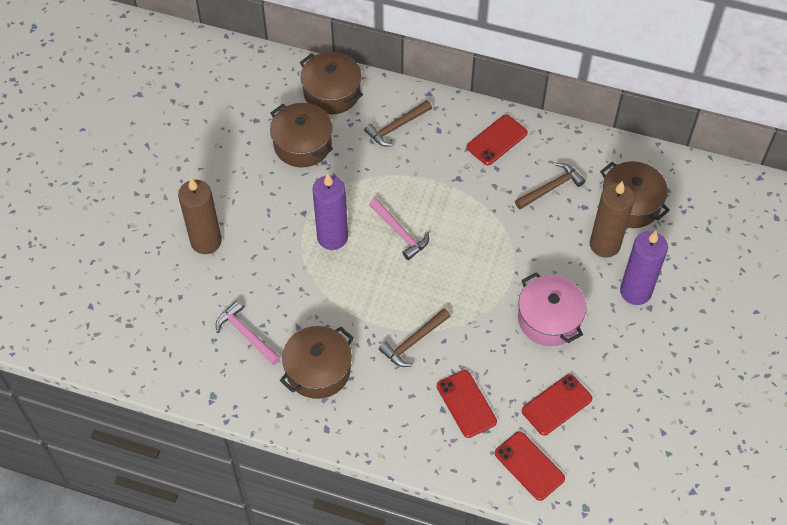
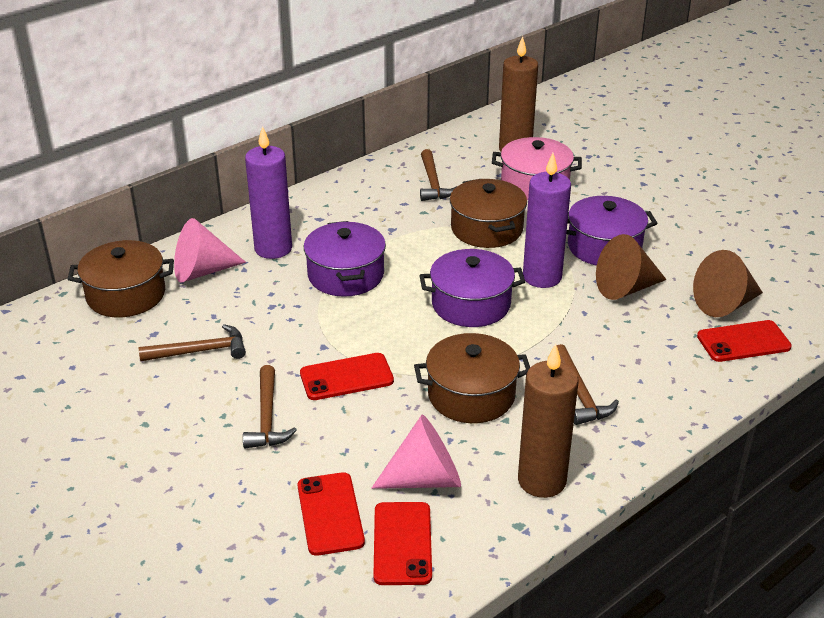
brown cone: 0 -> 2
brown hammer: 3 -> 4
brown pot: 4 -> 3
pink cone: 0 -> 2
pink hammer: 2 -> 0
purple pot: 0 -> 3

